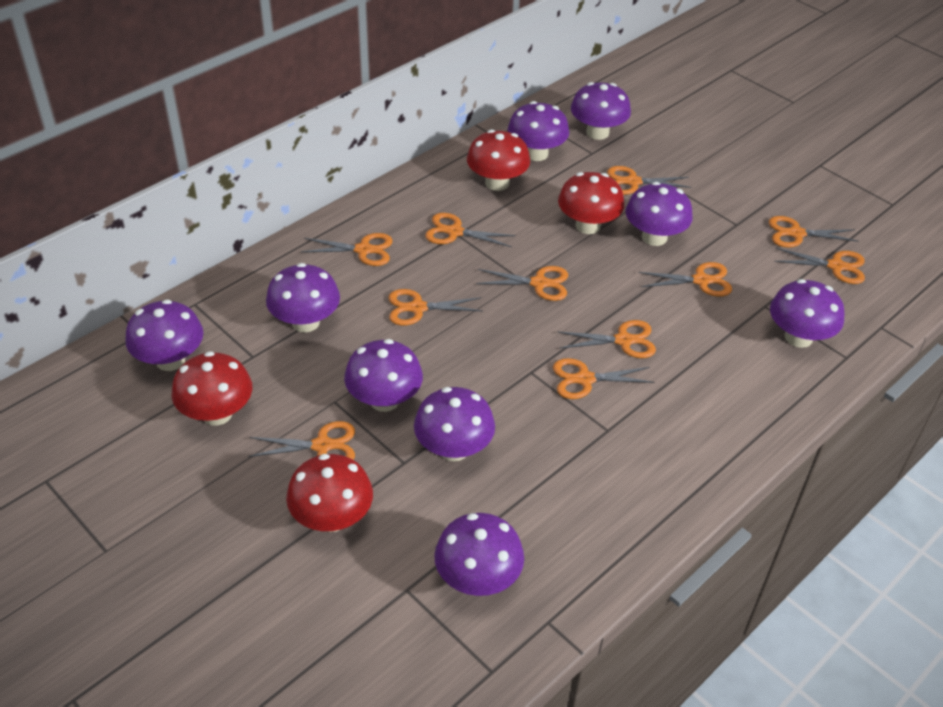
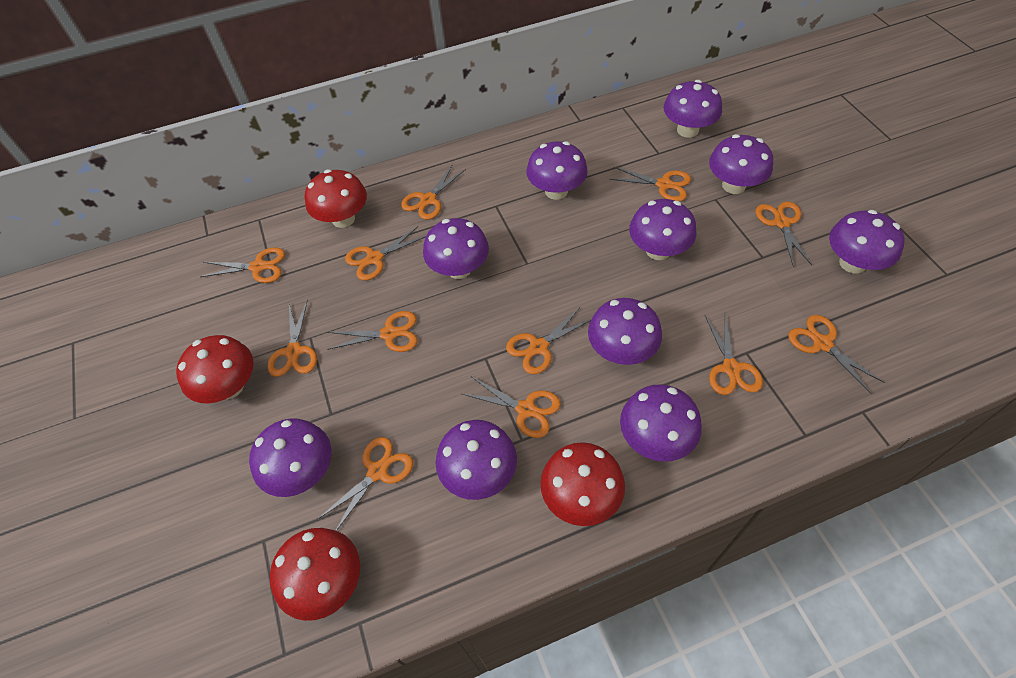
orange scissors: 11 -> 12
purple mushroom: 9 -> 10

